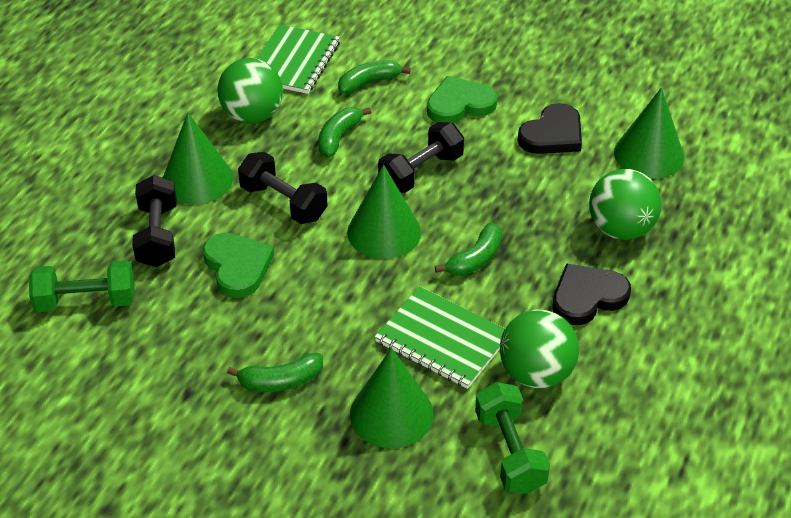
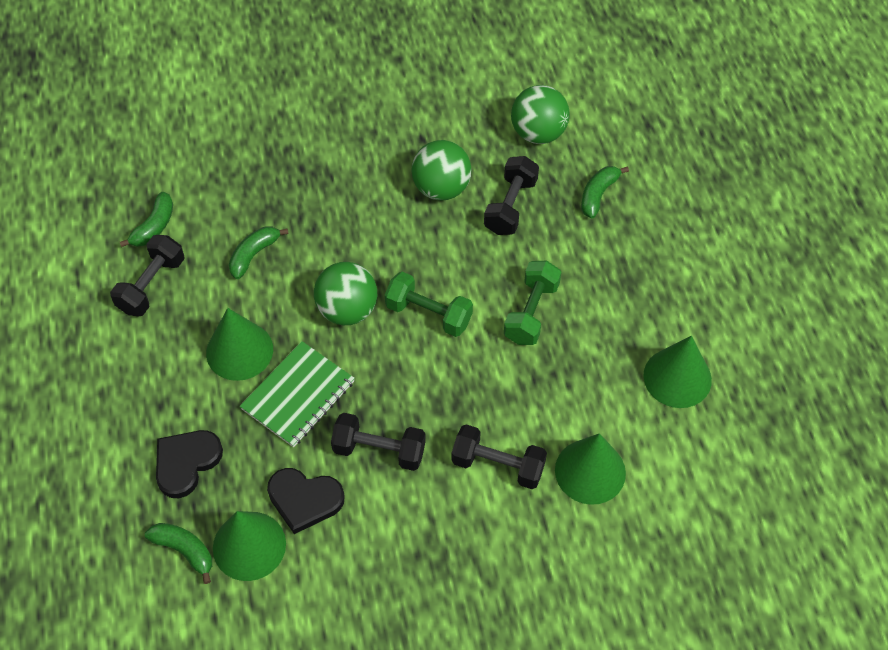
black dumbbell: 3 -> 4
green heart: 2 -> 0
green notebook: 2 -> 1

